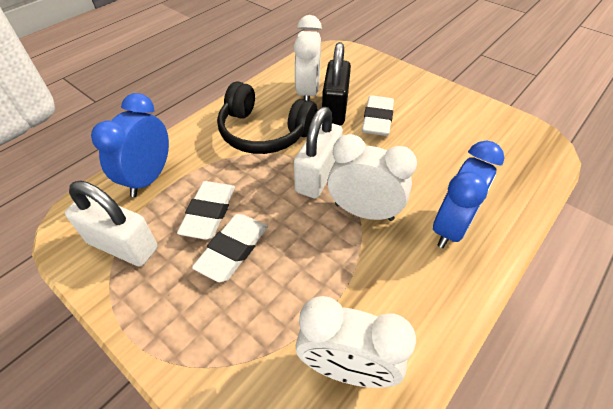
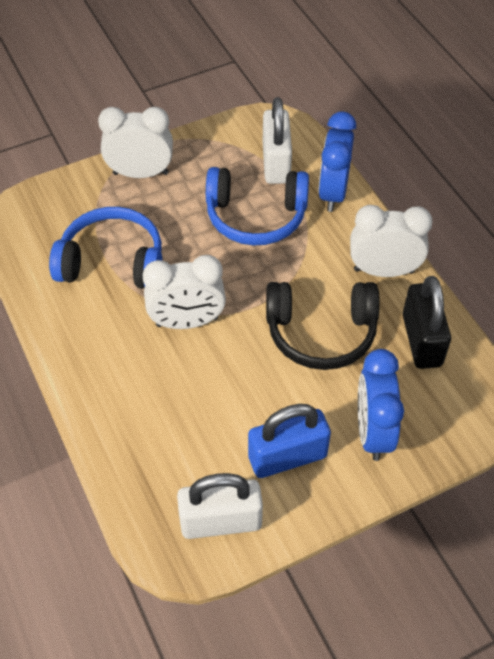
blue headphones: 0 -> 2
blue padlock: 0 -> 1
white eraser: 3 -> 0

